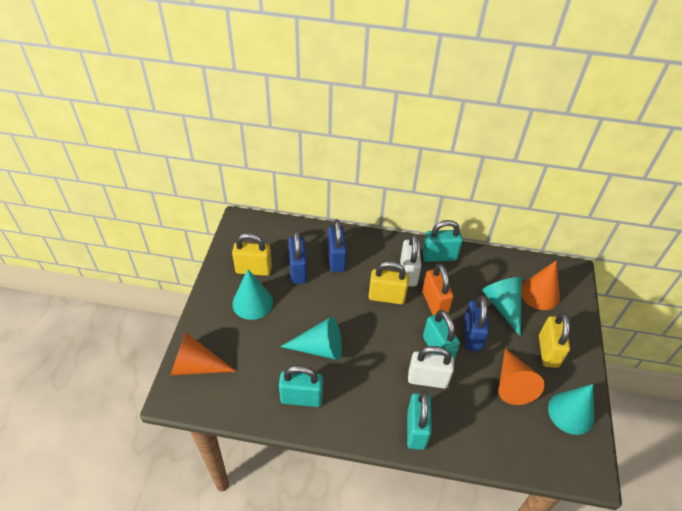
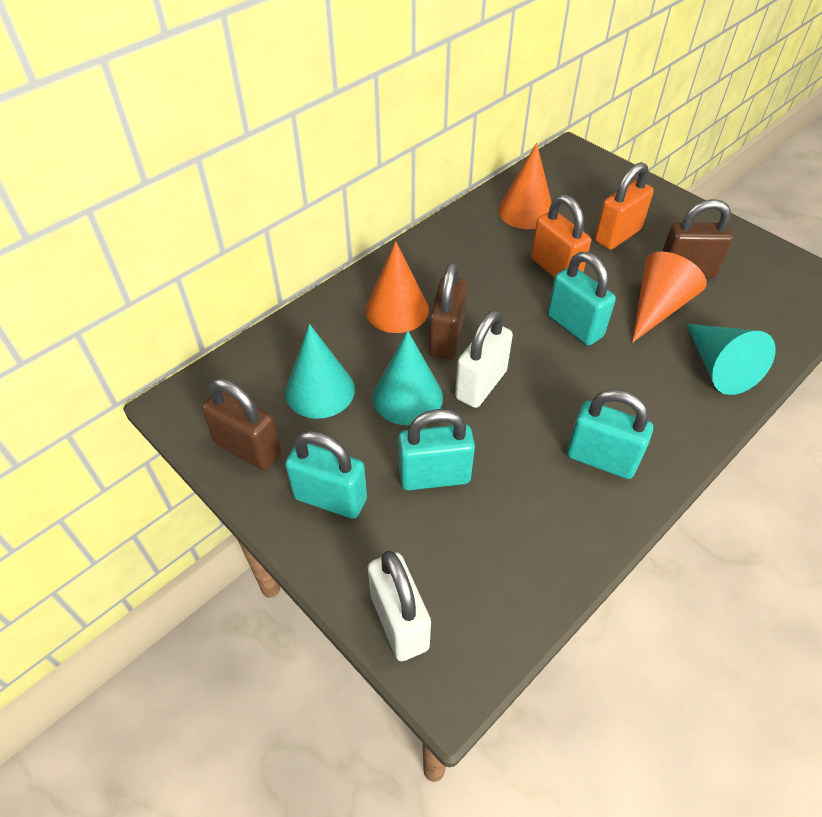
blue padlock: 3 -> 0
brown padlock: 0 -> 3
orange padlock: 1 -> 2
turquoise cone: 4 -> 3
yellow padlock: 3 -> 0

